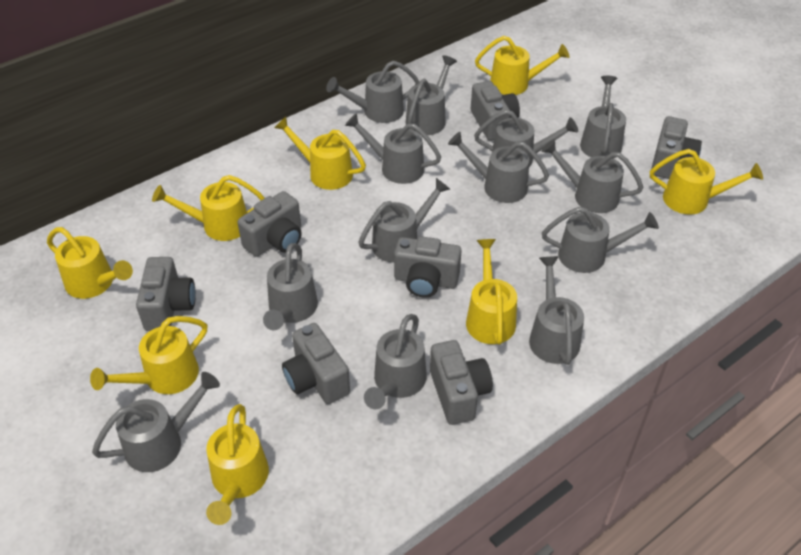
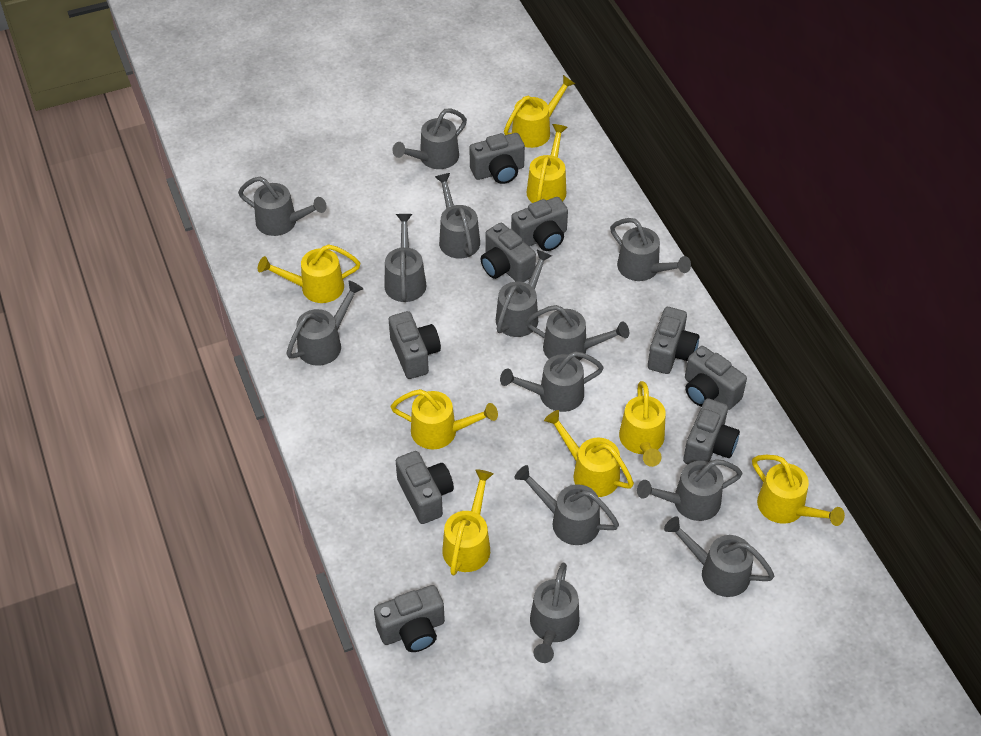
grey camera: 7 -> 9

